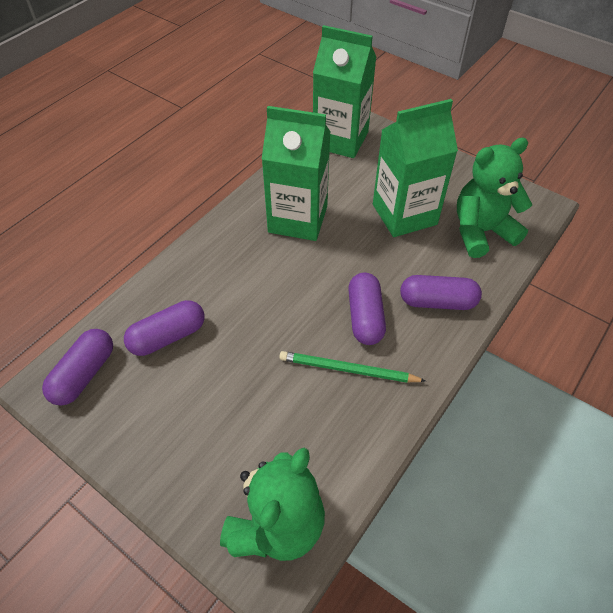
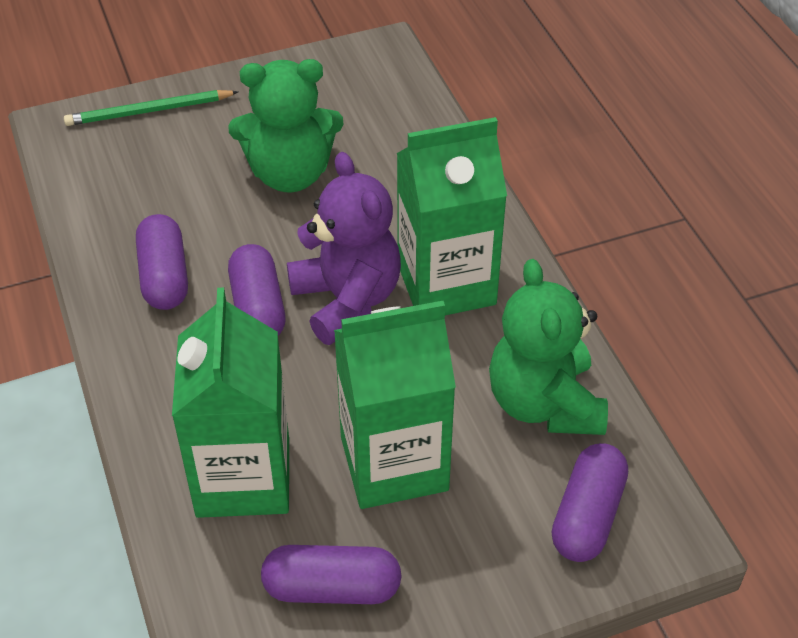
purple teddy bear: 0 -> 1

